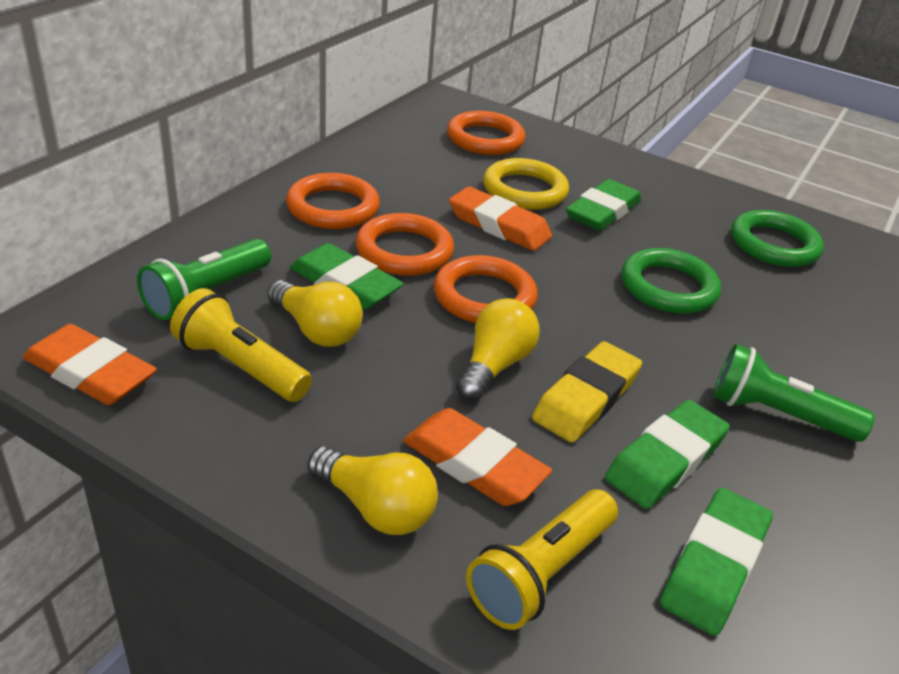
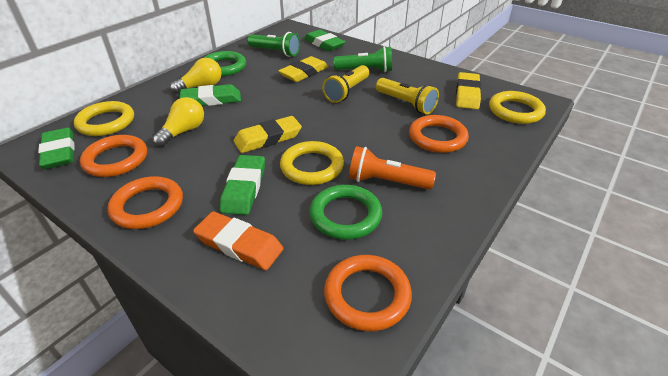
orange eraser: 3 -> 1
orange flashlight: 0 -> 1
yellow eraser: 1 -> 3
yellow light bulb: 3 -> 2
yellow ring: 1 -> 3

